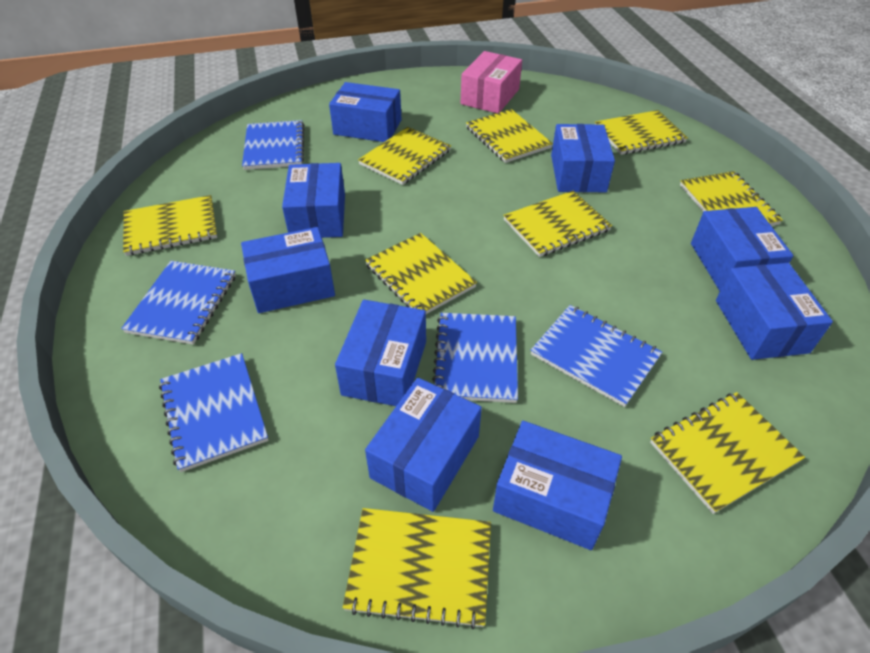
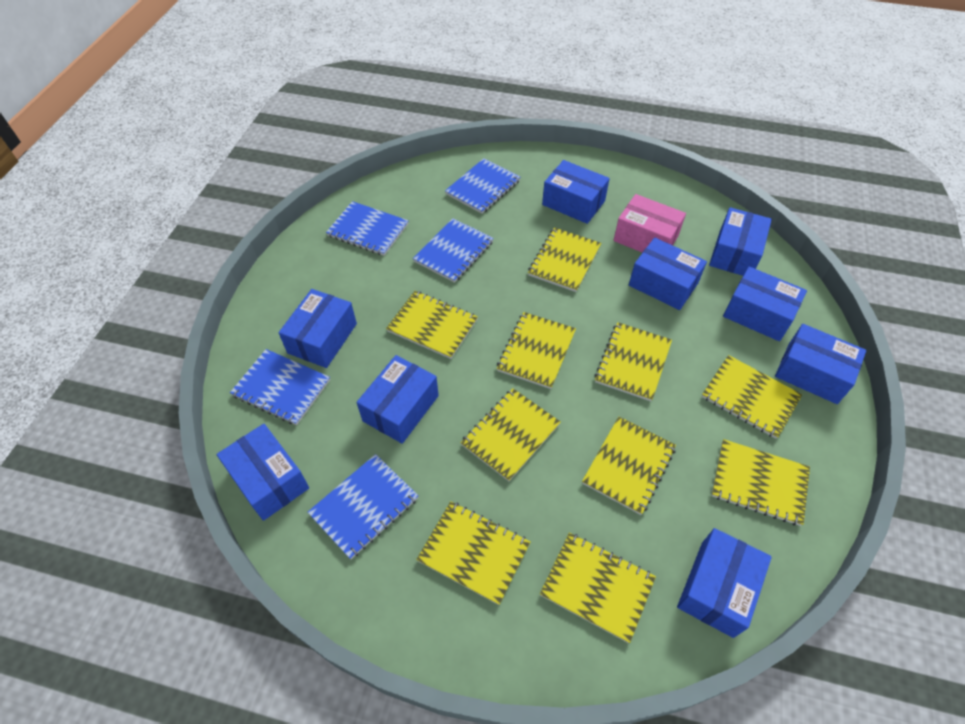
yellow notebook: 9 -> 10

